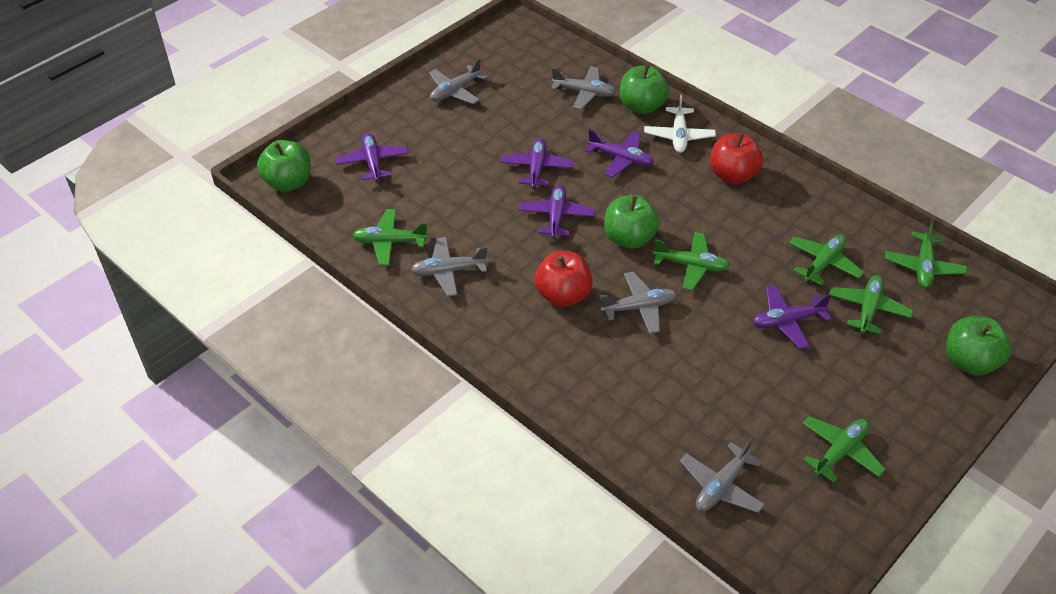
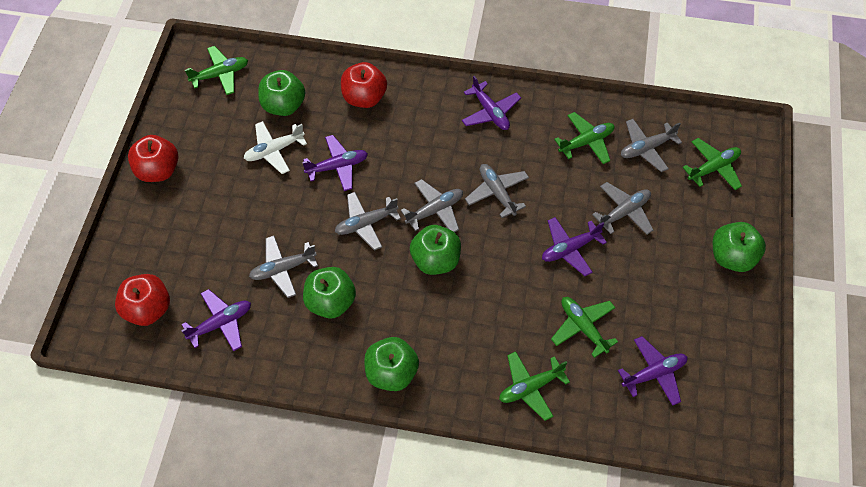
green apple: 4 -> 5
green plane: 6 -> 5
grey plane: 5 -> 6
red apple: 2 -> 3

